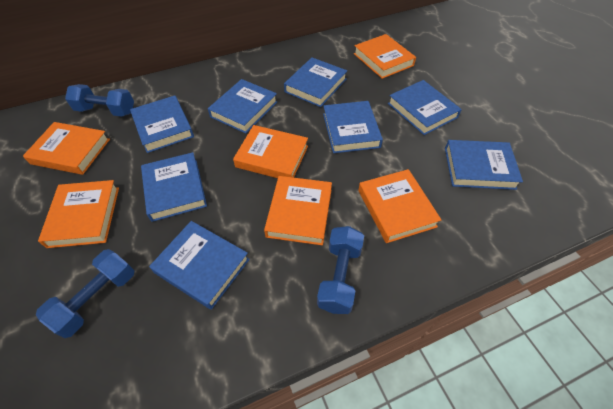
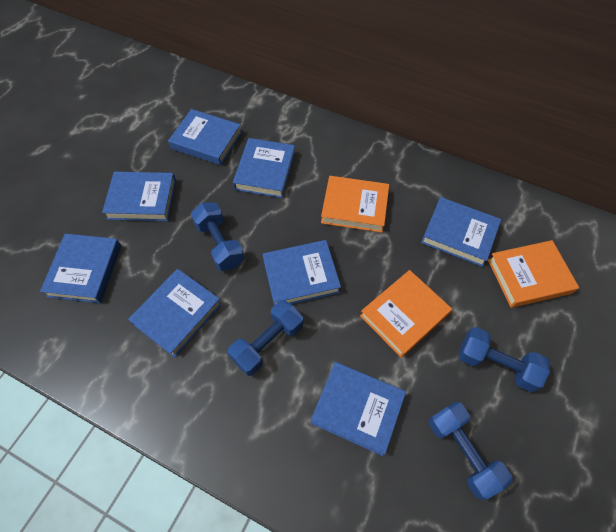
blue dumbbell: 3 -> 4
orange book: 6 -> 3

